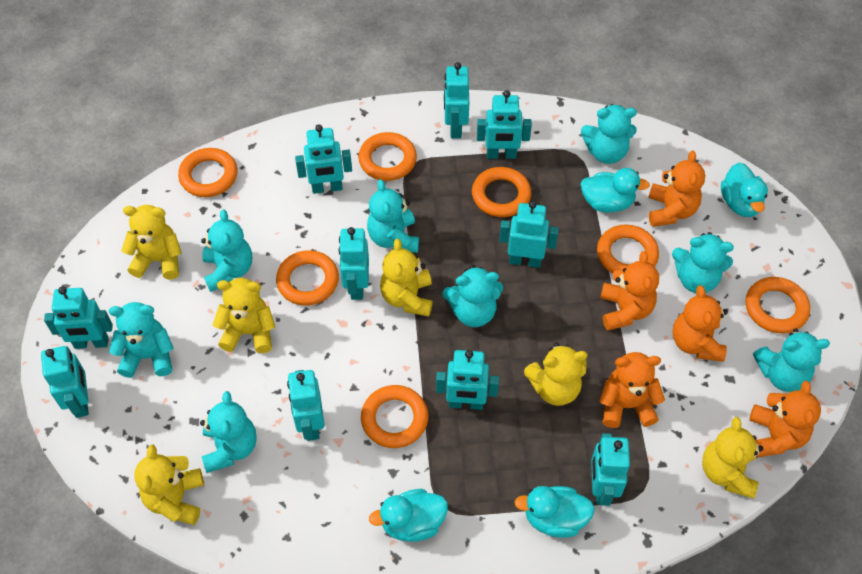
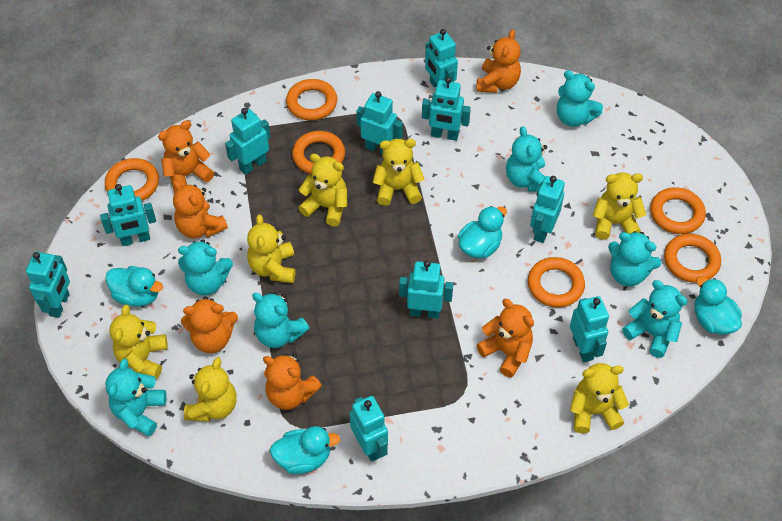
orange ring: 7 -> 6
orange teddy bear: 5 -> 6
turquoise teddy bear: 8 -> 7
yellow teddy bear: 6 -> 7

